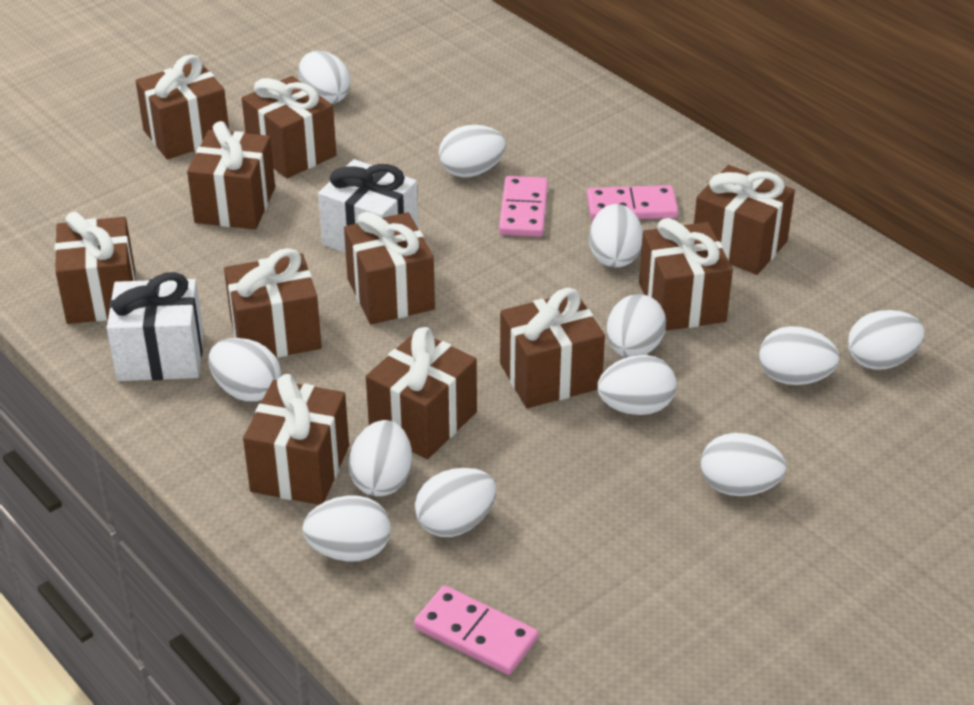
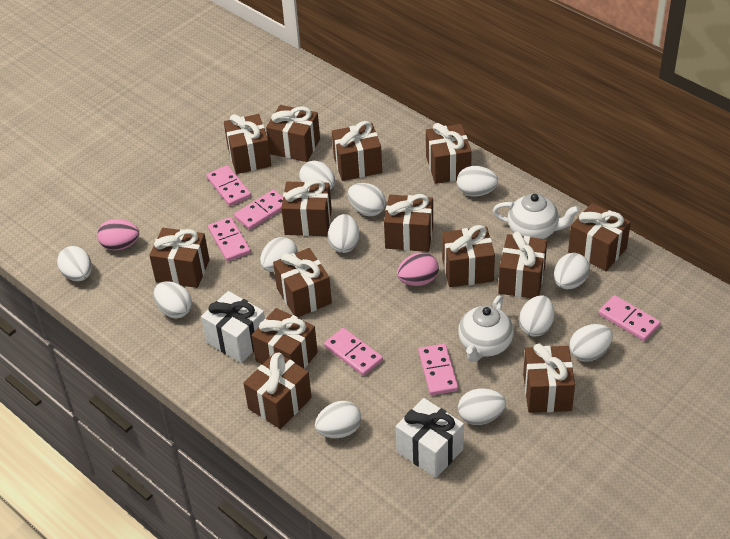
brown gift: 11 -> 14
pink domino: 3 -> 6
pink egg: 0 -> 2
white teapot: 0 -> 2

